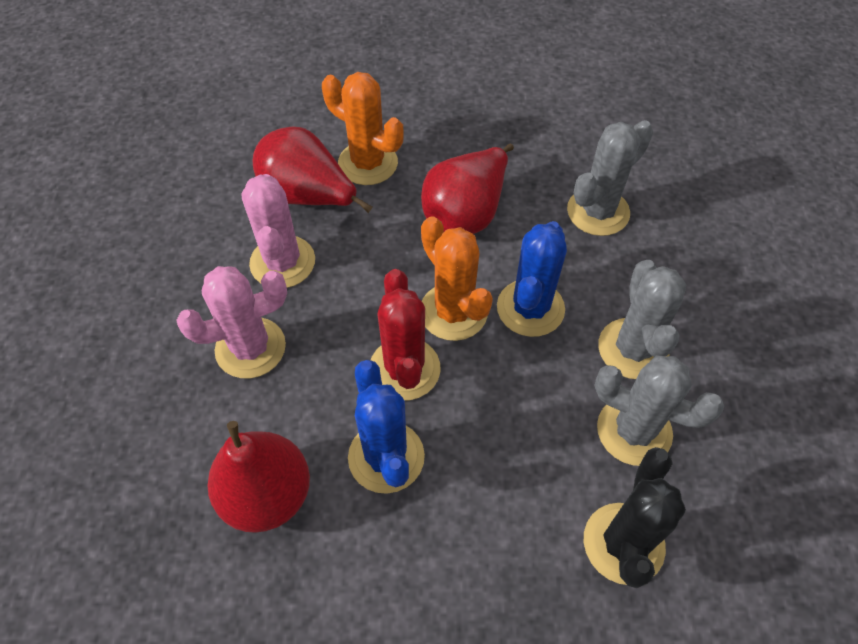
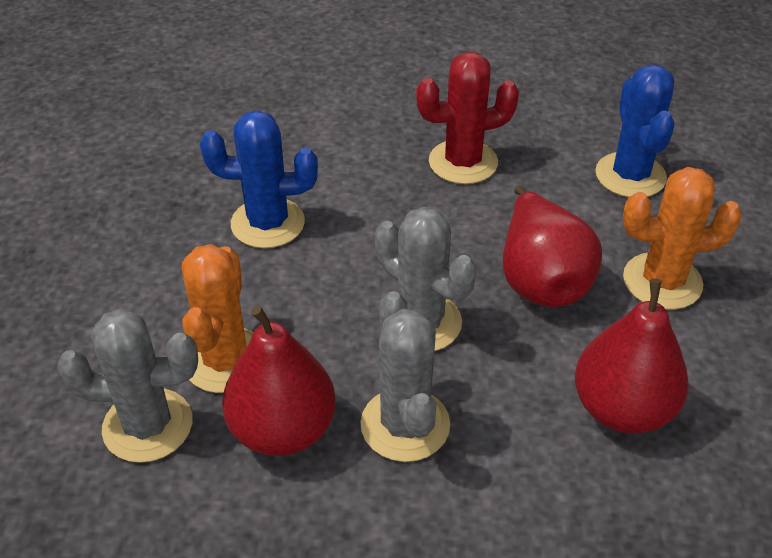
black cactus: 1 -> 0
pink cactus: 2 -> 0

